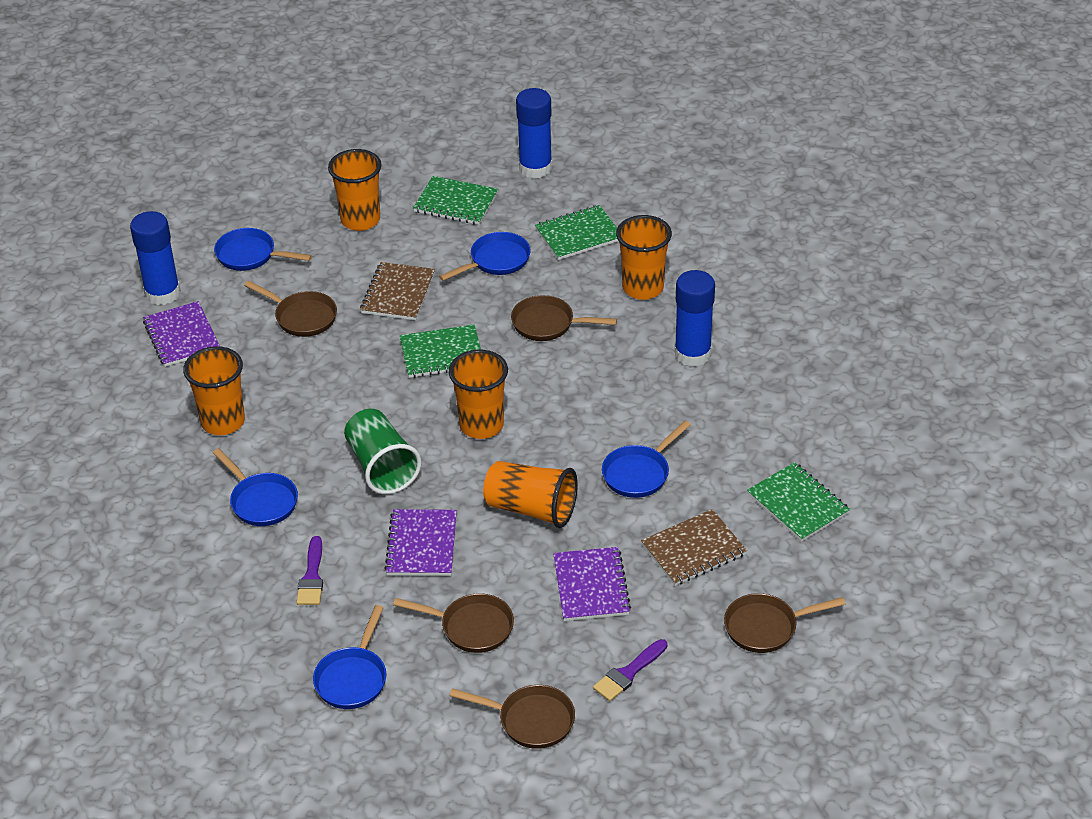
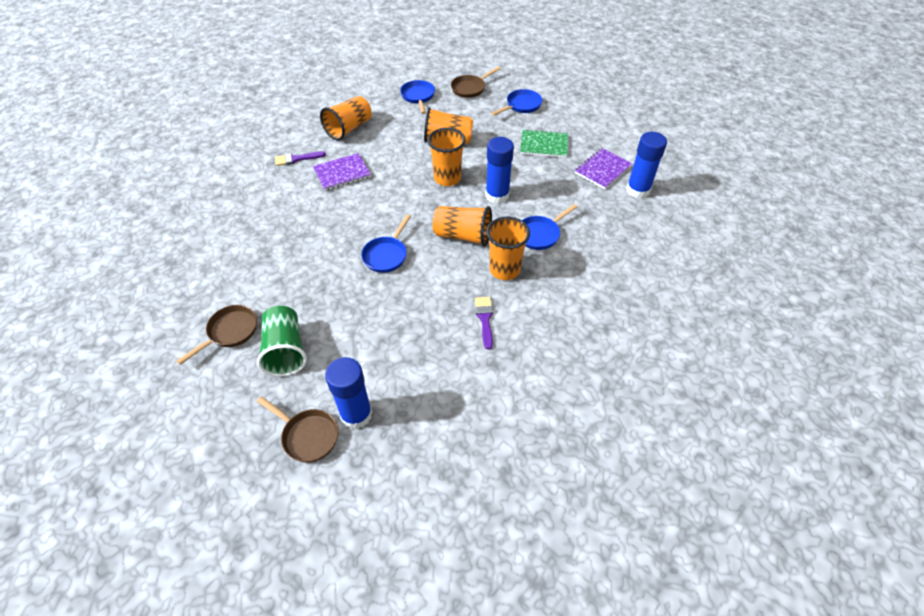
blue pan: 5 -> 4
brown notebook: 2 -> 0
brown pan: 5 -> 3
green notebook: 4 -> 1
purple notebook: 3 -> 2

